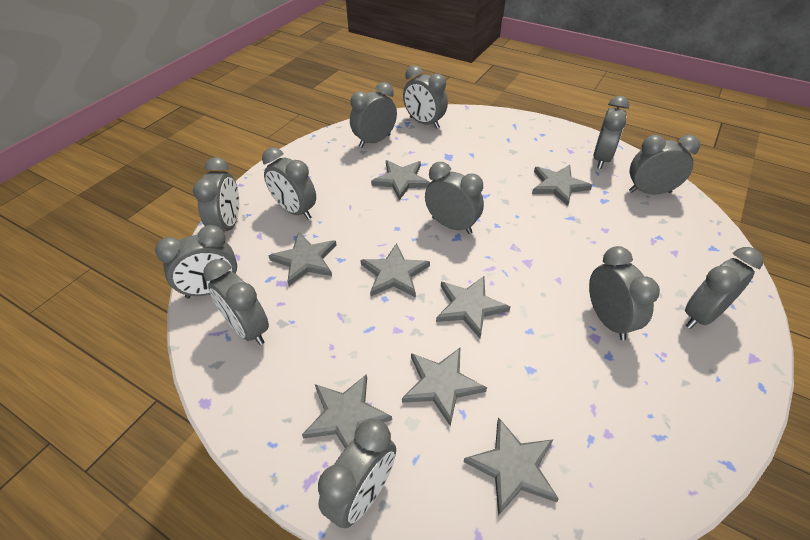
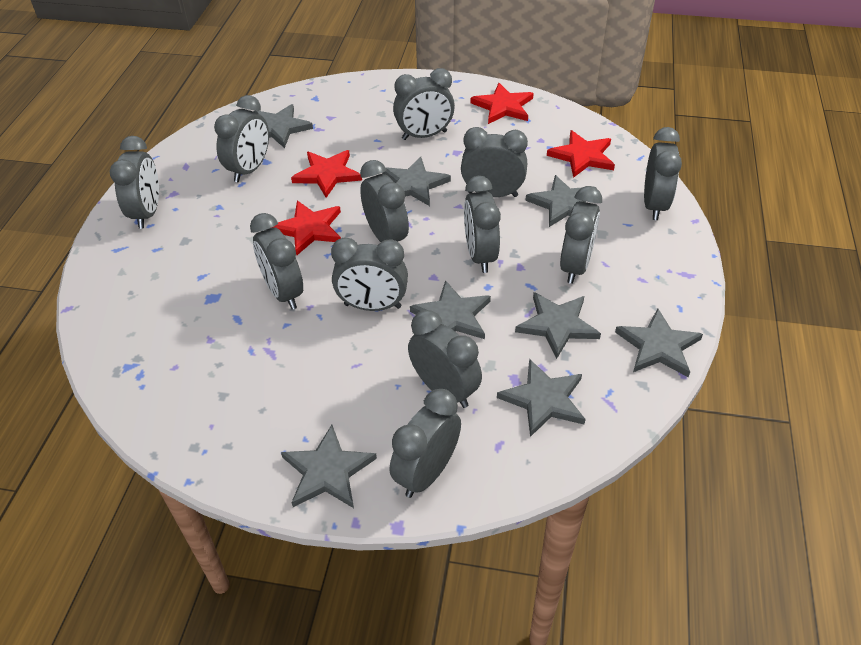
red star: 0 -> 4

